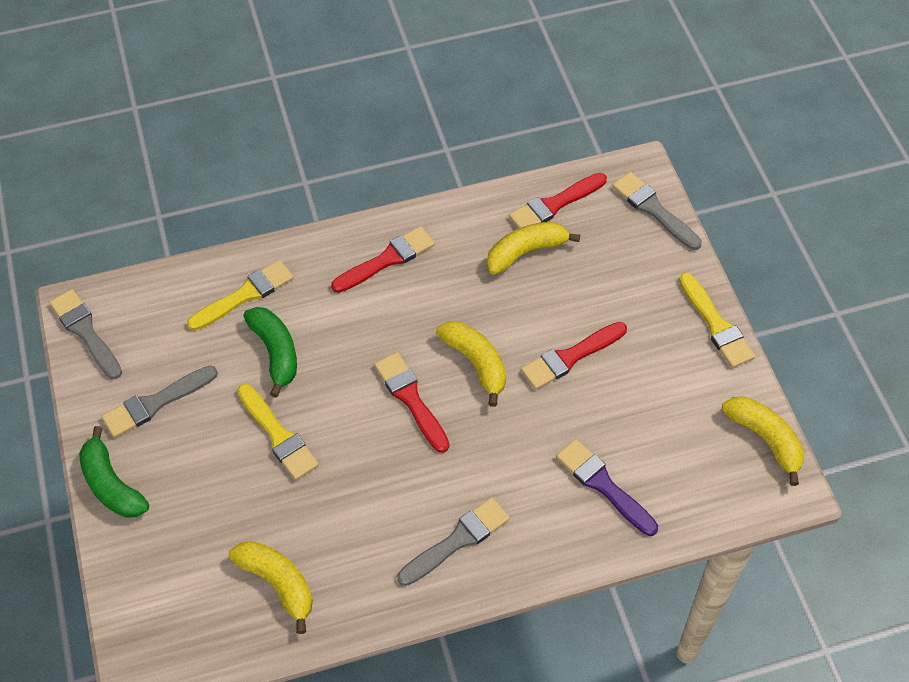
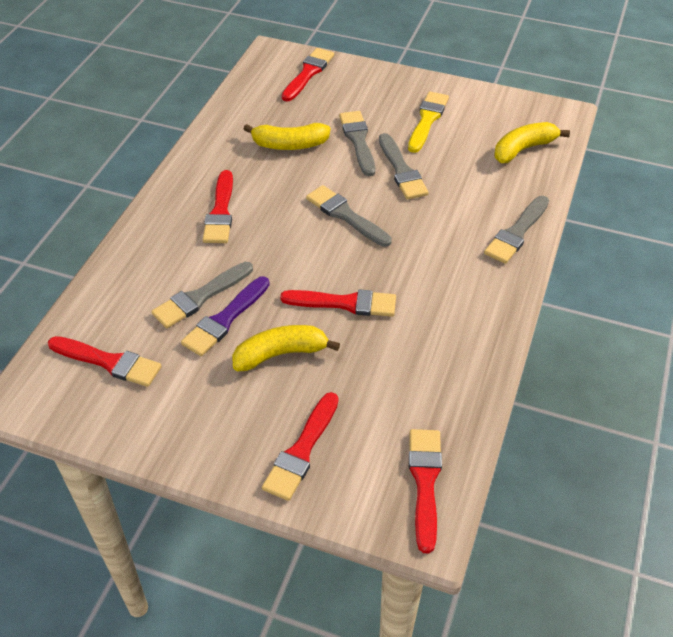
green banana: 2 -> 0
grey brush: 4 -> 5
red brush: 4 -> 6
yellow banana: 4 -> 3
yellow brush: 3 -> 1

